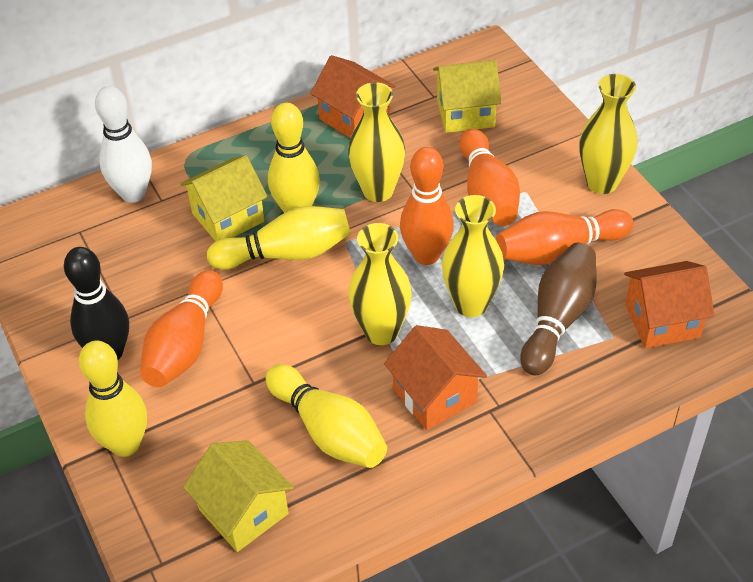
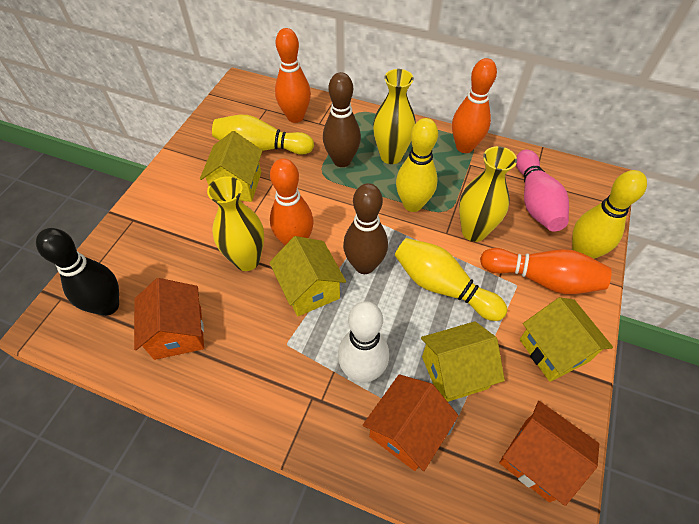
brown bowling pin: 1 -> 2
pink bowling pin: 0 -> 1
yellow house: 3 -> 4
yellow vase: 4 -> 3

